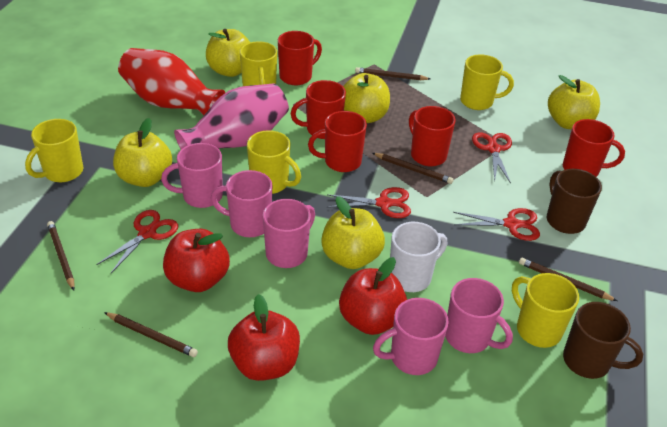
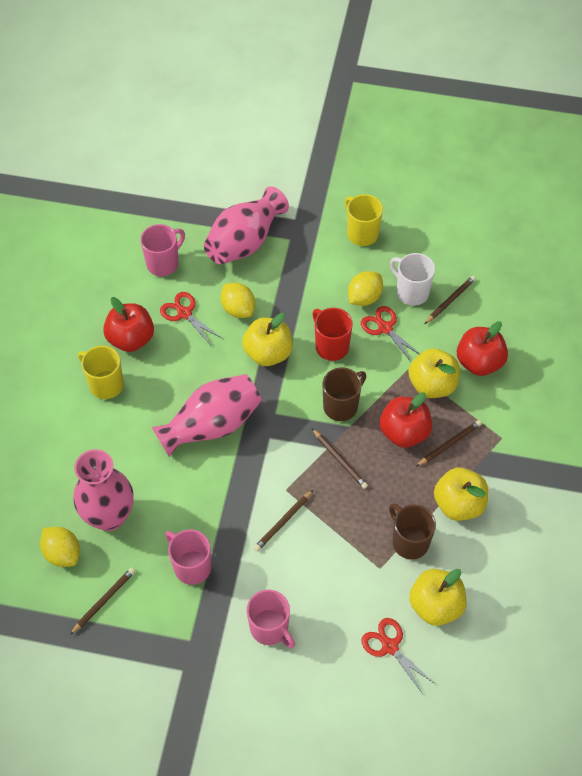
pink mug: 5 -> 3
pink vase: 1 -> 3
red mug: 5 -> 1
red scissors: 4 -> 3
red vase: 1 -> 0
yellow apple: 5 -> 4
yellow lemon: 0 -> 3
yellow mug: 5 -> 2

